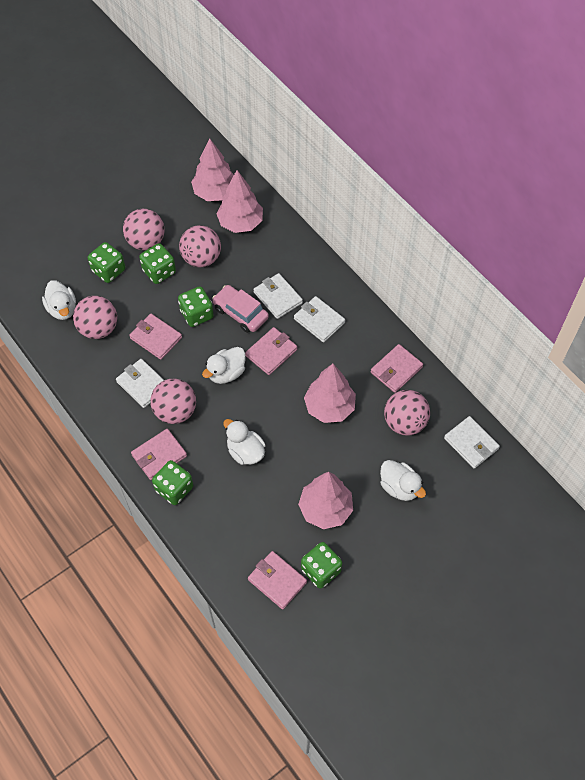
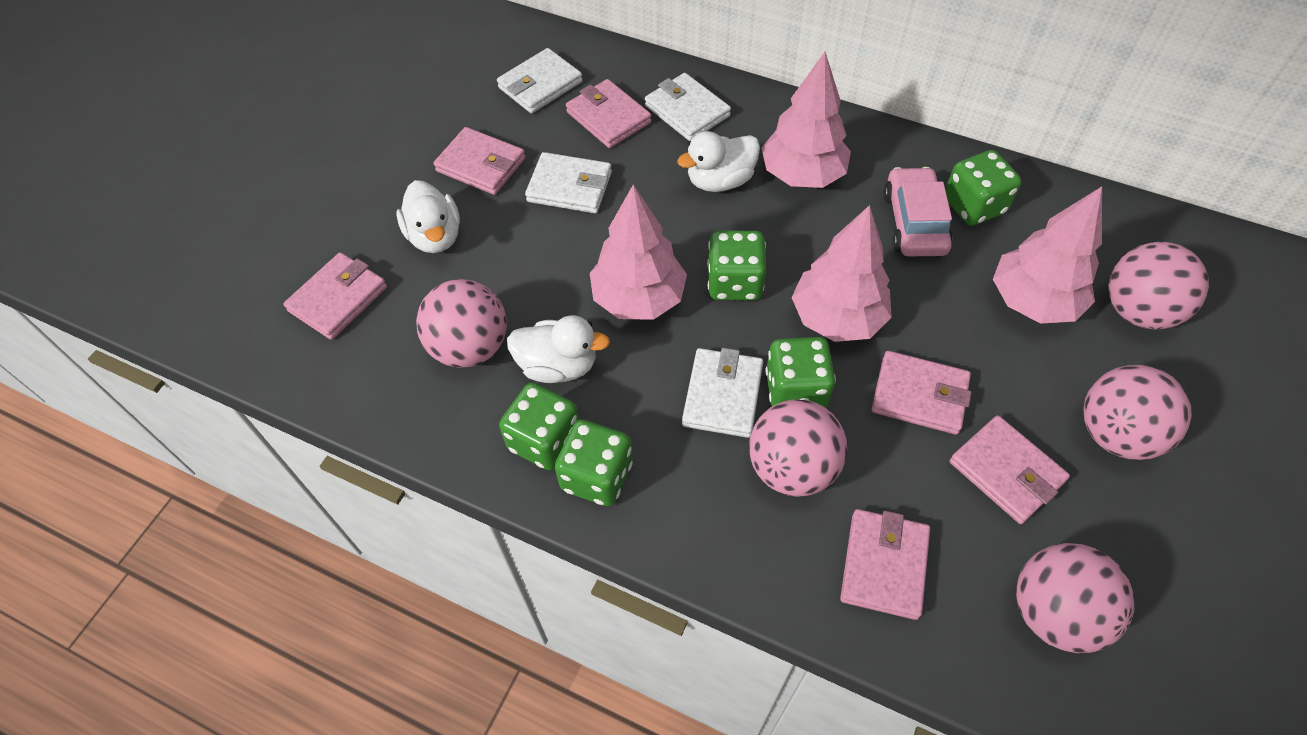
pink wallet: 5 -> 6
white duck: 4 -> 3

